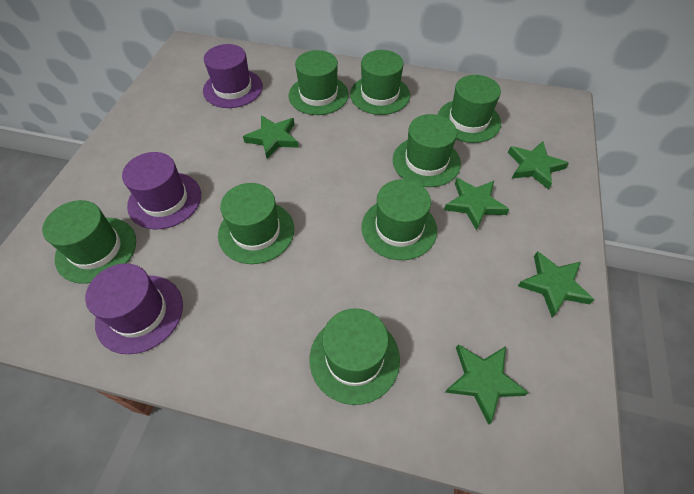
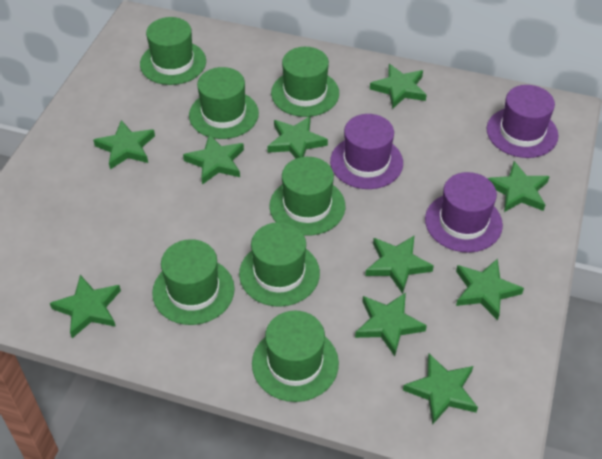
green hat: 8 -> 7
green star: 5 -> 10

